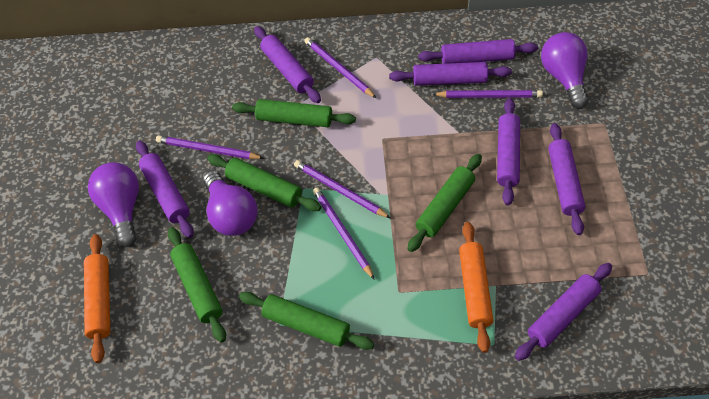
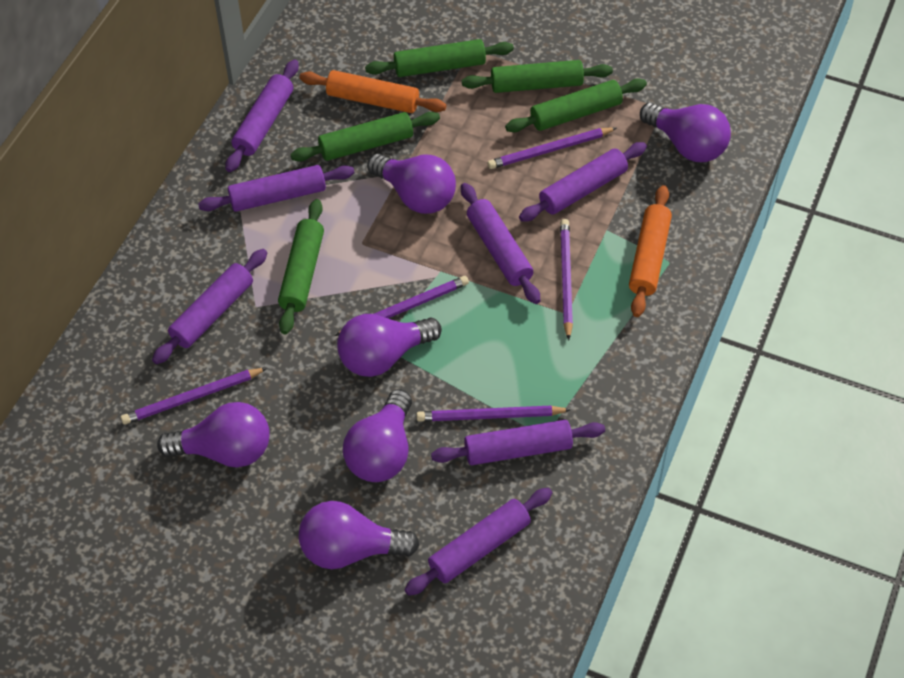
purple light bulb: 3 -> 6

